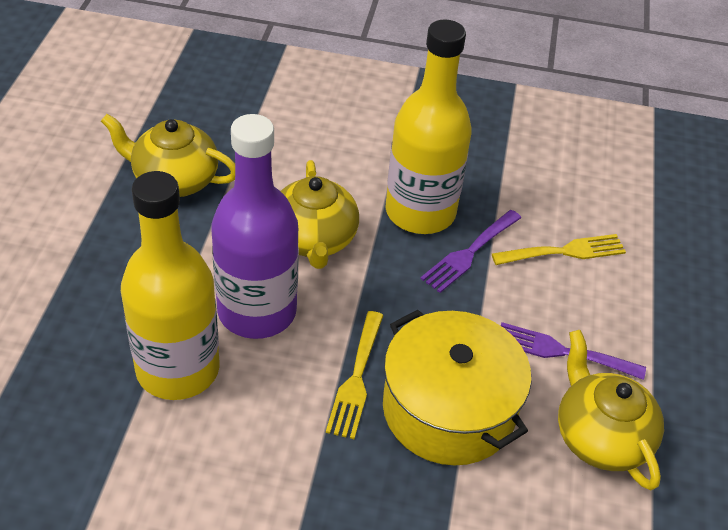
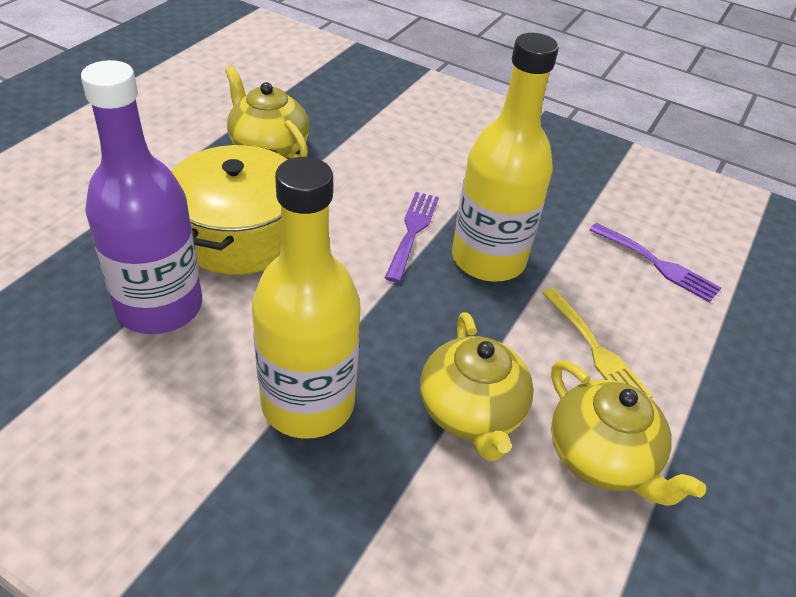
yellow fork: 2 -> 1

